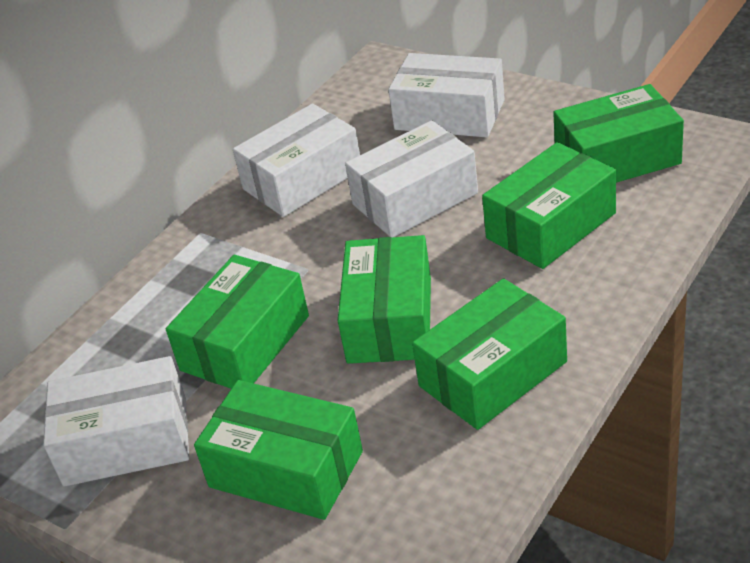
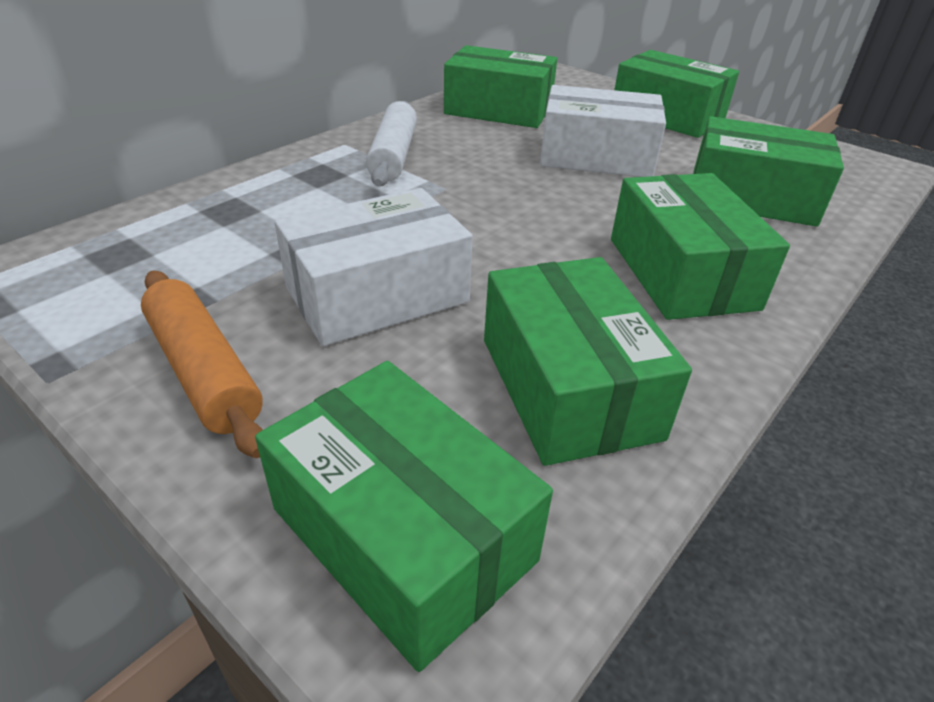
orange rolling pin: 0 -> 1
white box: 4 -> 2
white rolling pin: 0 -> 1

